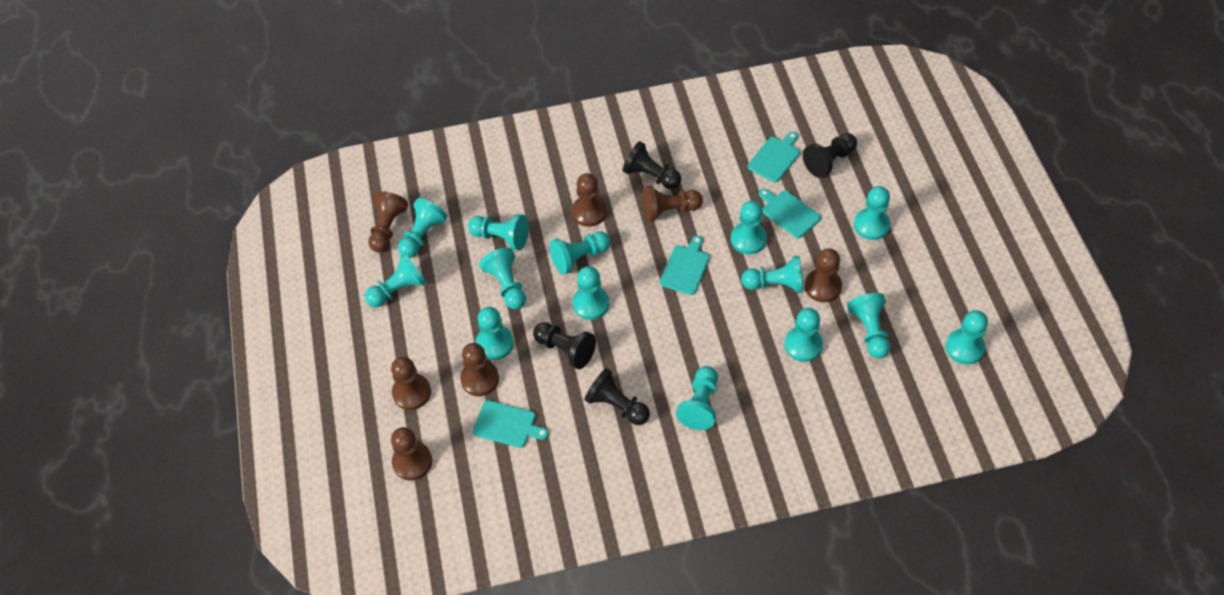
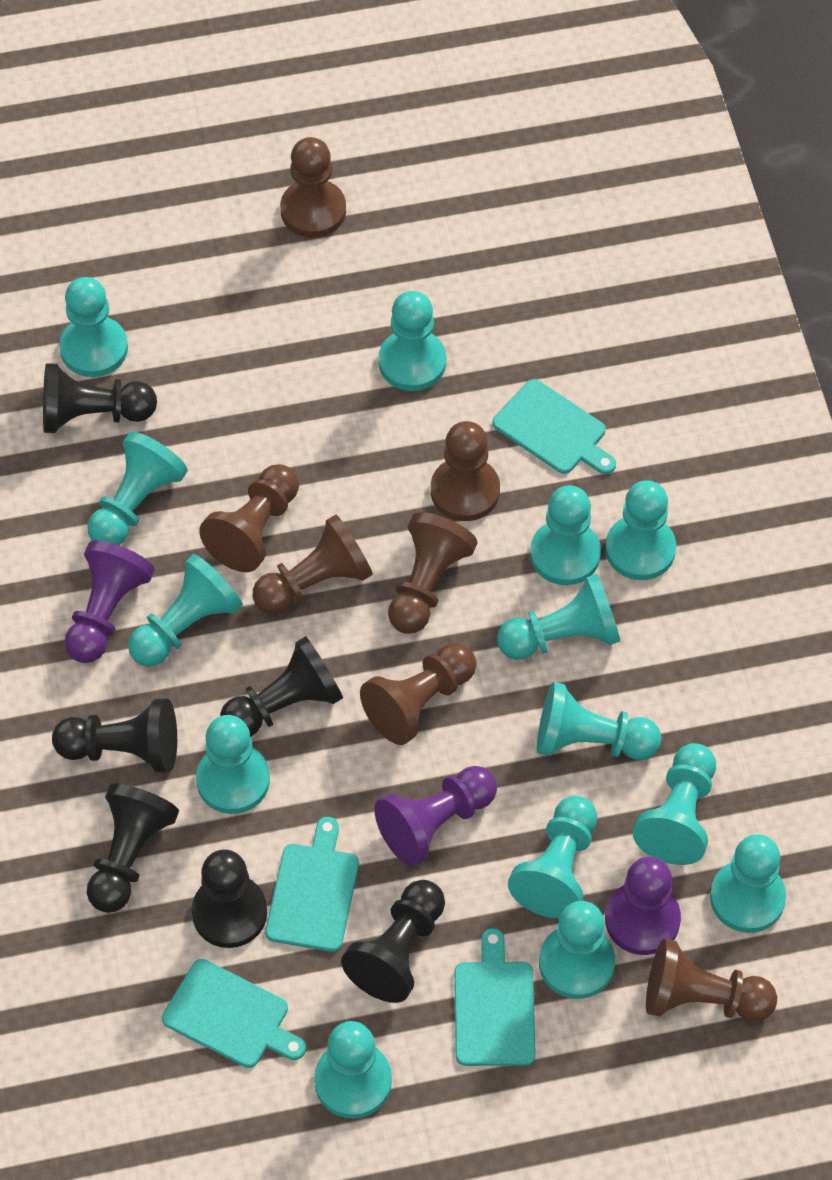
black pawn: 4 -> 6
purple pawn: 0 -> 3

